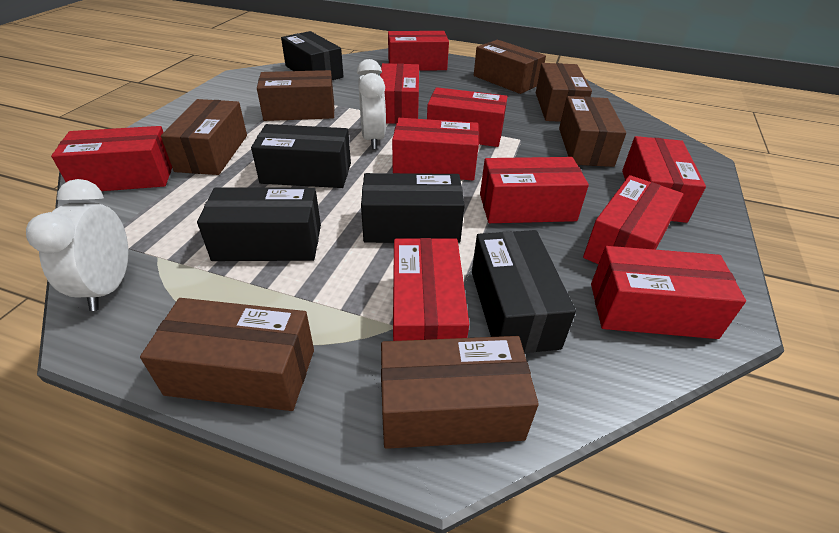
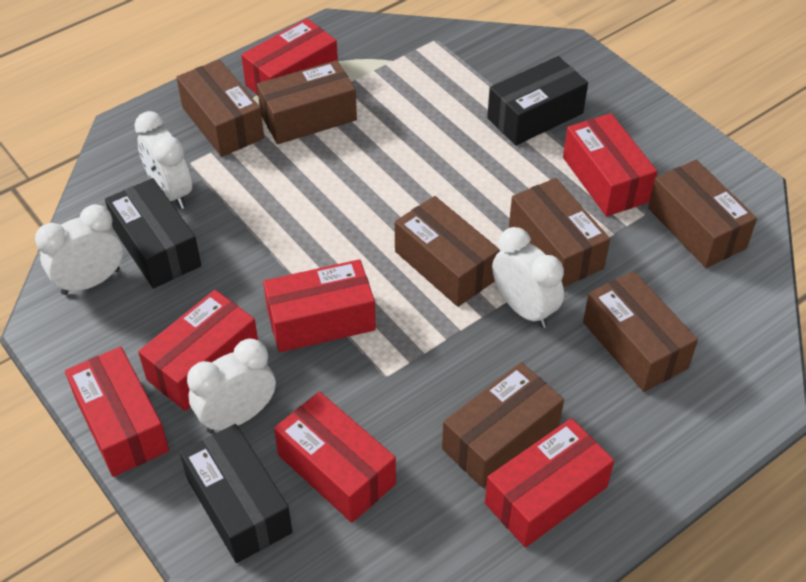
black box: 5 -> 3
red box: 10 -> 7
white clock: 2 -> 4

